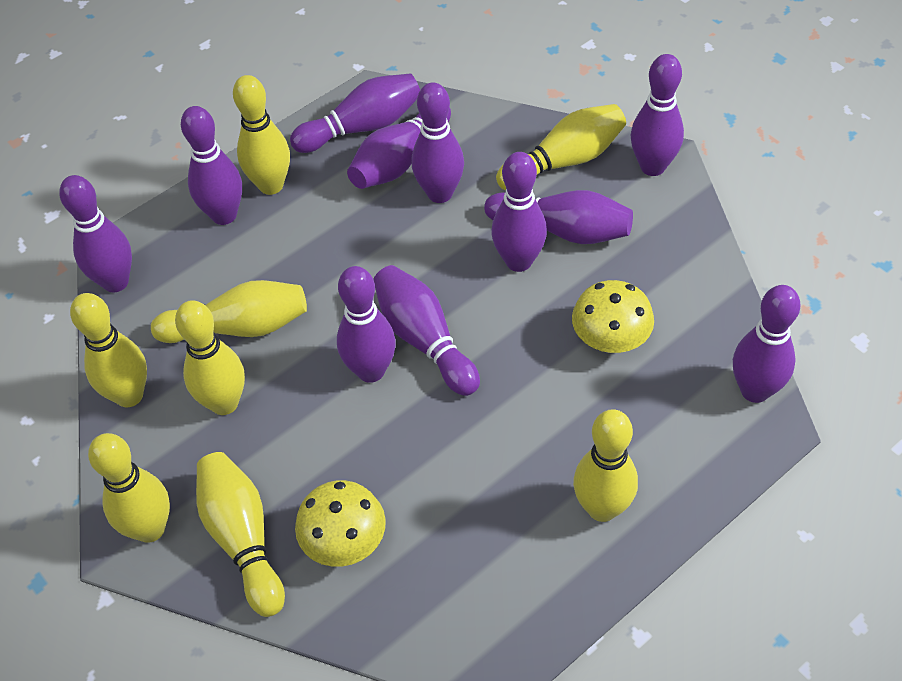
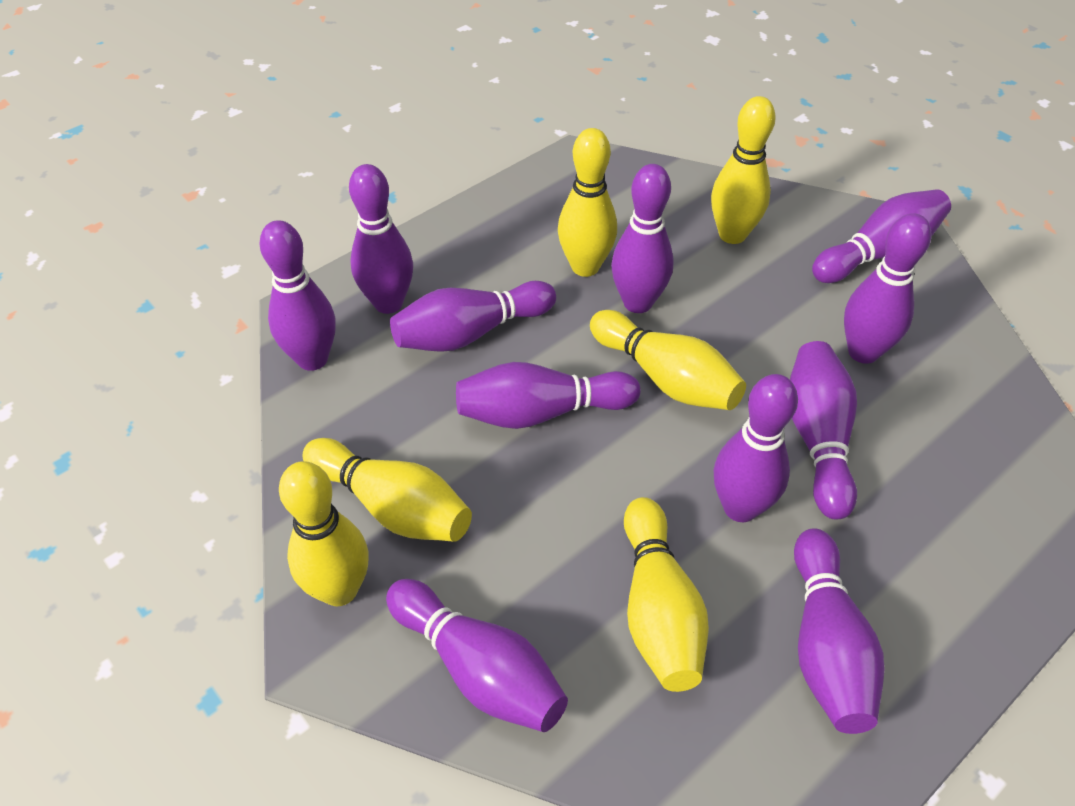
yellow bowling pin: 8 -> 6
yellow mushroom: 2 -> 0

